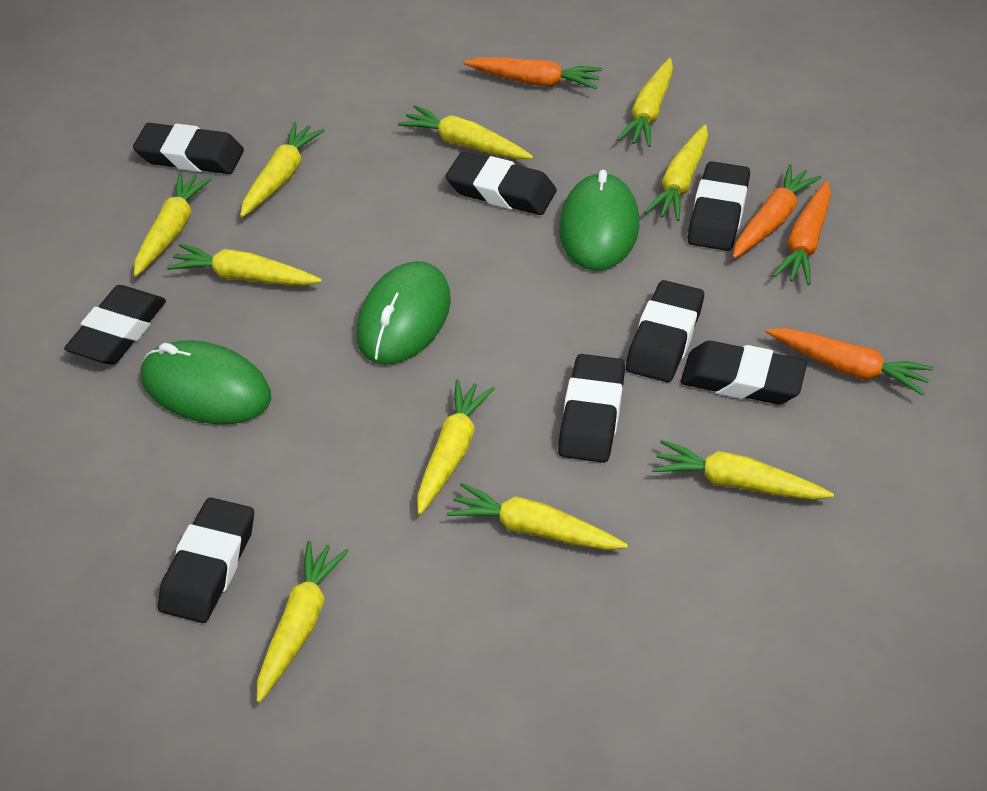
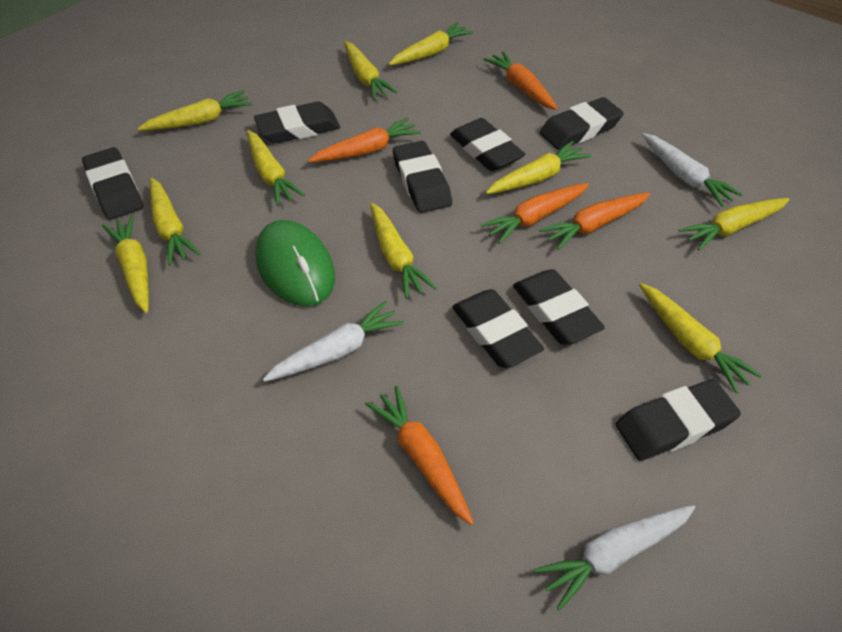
green mouse: 3 -> 1
orange carrot: 4 -> 5
white carrot: 0 -> 3

